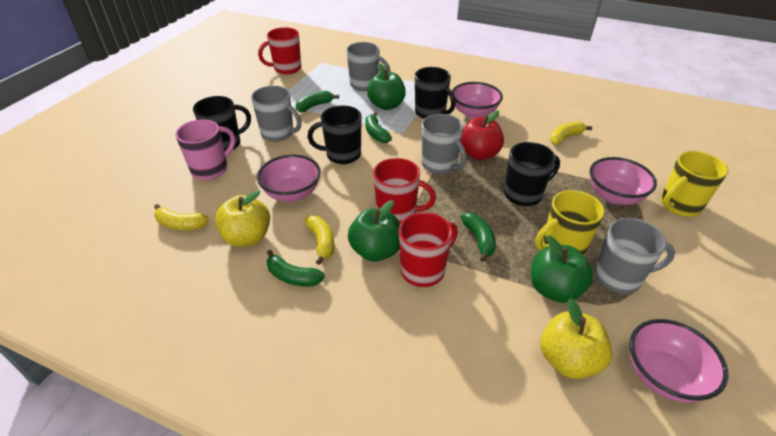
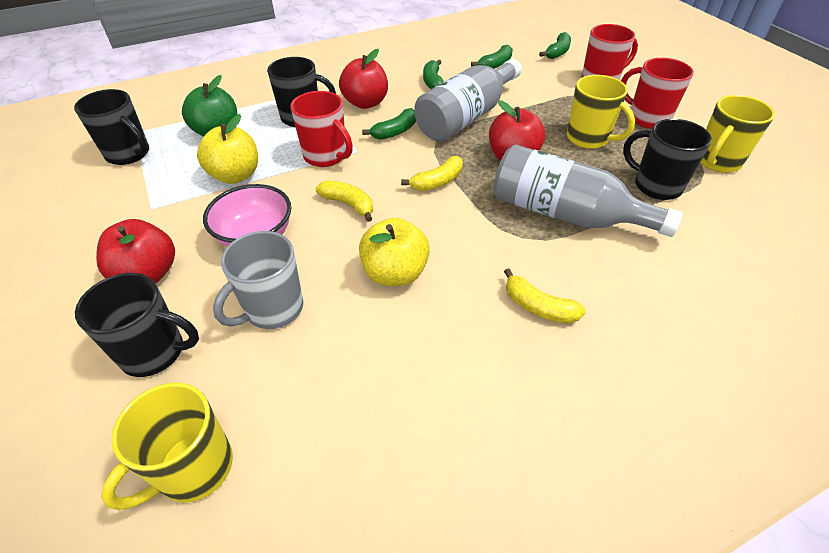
green apple: 3 -> 1
grey bottle: 0 -> 2
grey mug: 4 -> 1
pink bowl: 4 -> 1
pink mug: 1 -> 0
red apple: 1 -> 3
yellow mug: 2 -> 3

